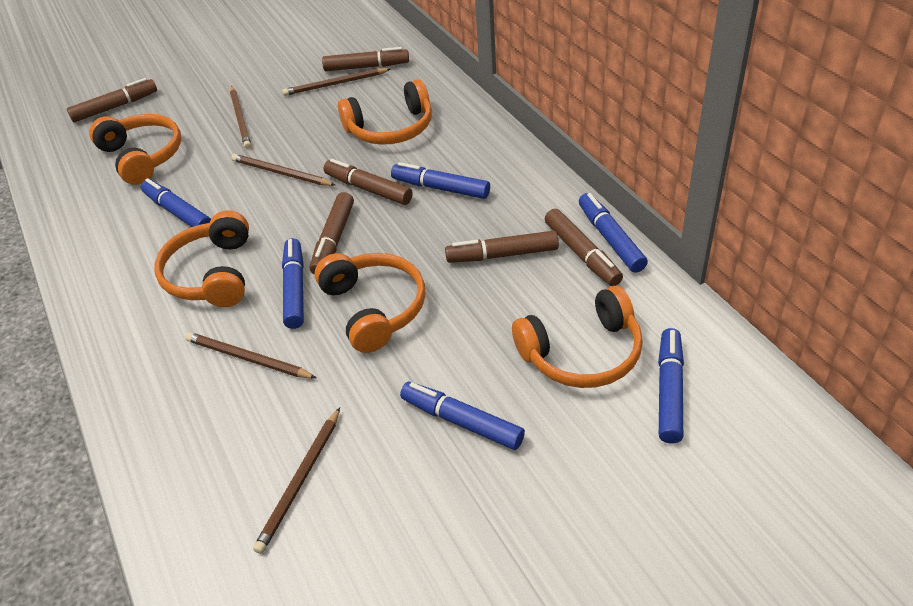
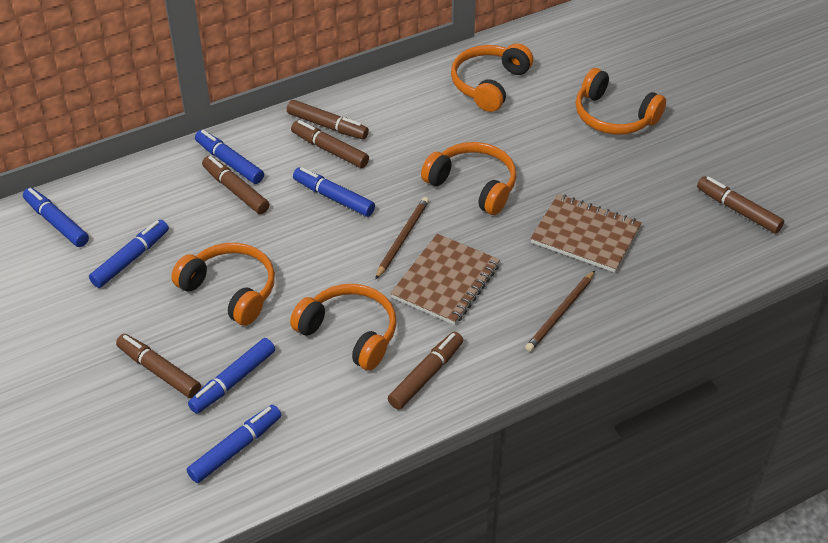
brown notebook: 0 -> 2
brown pencil: 5 -> 2

